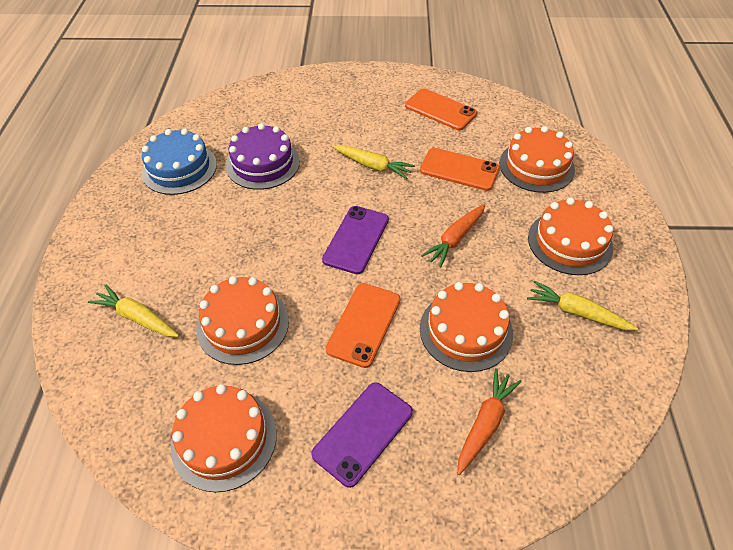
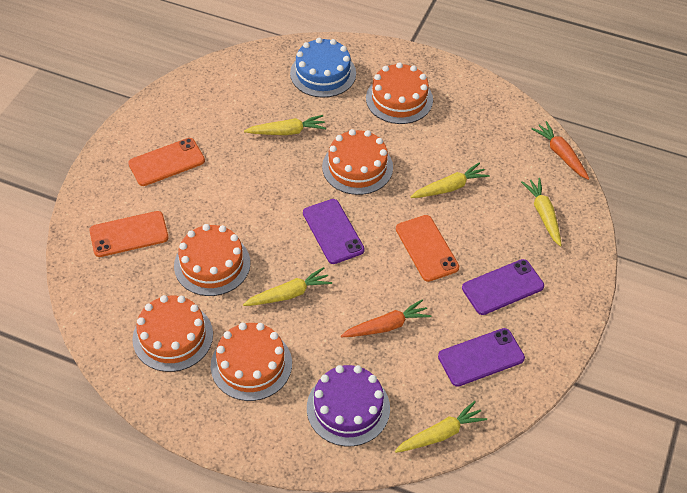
purple phone: 2 -> 3
yellow carrot: 3 -> 5

